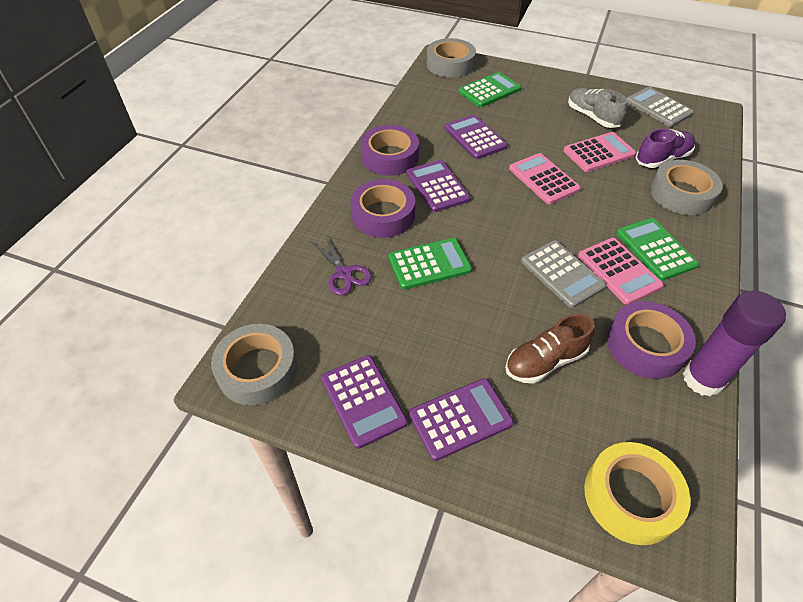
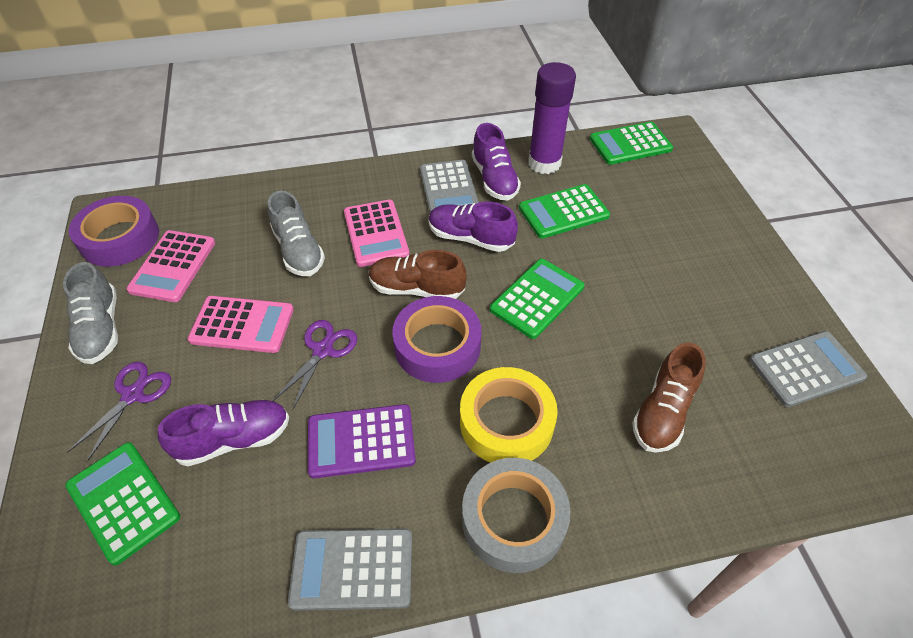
brown shoe: 1 -> 2
green calculator: 3 -> 4
grey calculator: 2 -> 3
grey shoe: 1 -> 2
grey tape: 3 -> 1
purple calculator: 4 -> 1
purple scissors: 1 -> 2
purple shoe: 1 -> 3
purple tape: 3 -> 2

